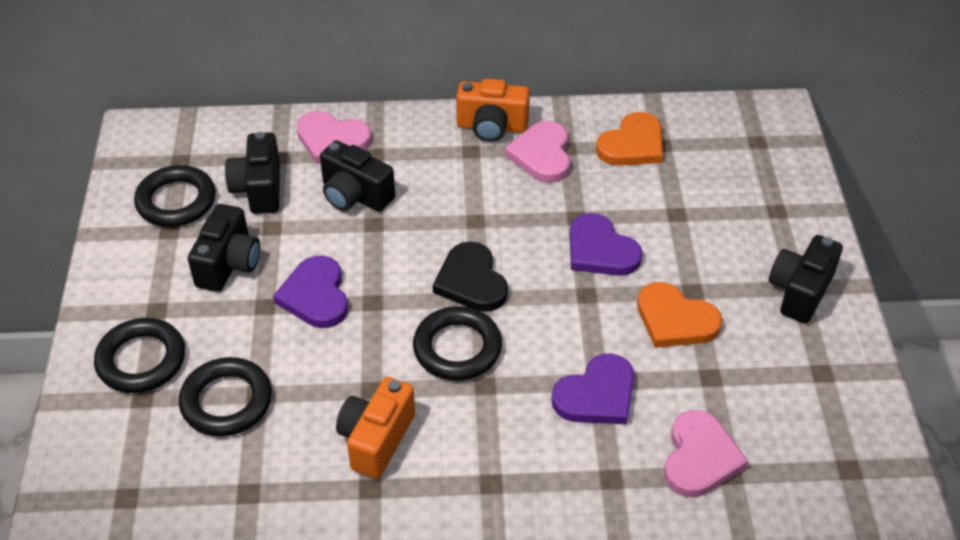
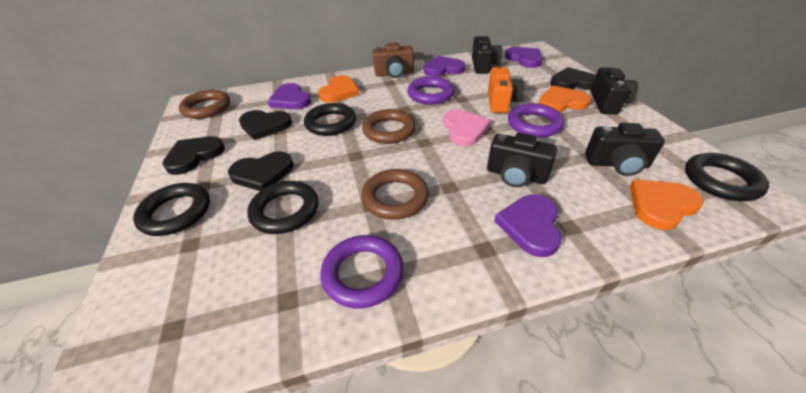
black heart: 1 -> 4
brown camera: 0 -> 1
brown ring: 0 -> 3
orange camera: 2 -> 1
orange heart: 2 -> 3
pink heart: 3 -> 1
purple heart: 3 -> 4
purple ring: 0 -> 3

